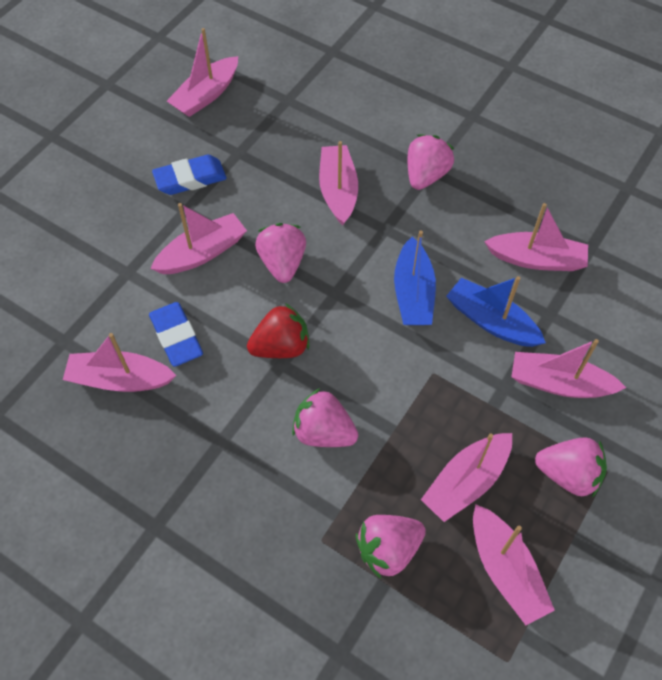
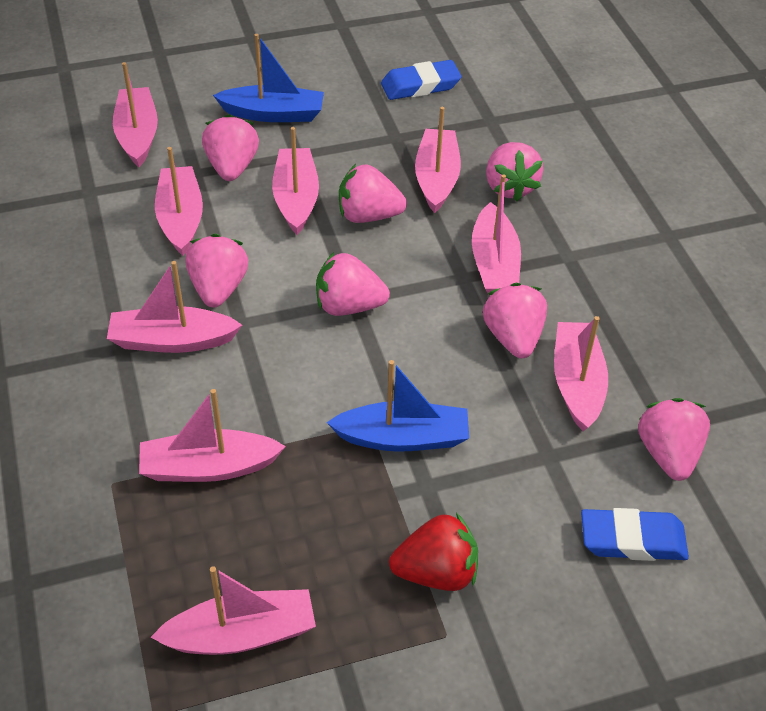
pink boat: 8 -> 9
pink strawberry: 5 -> 7

